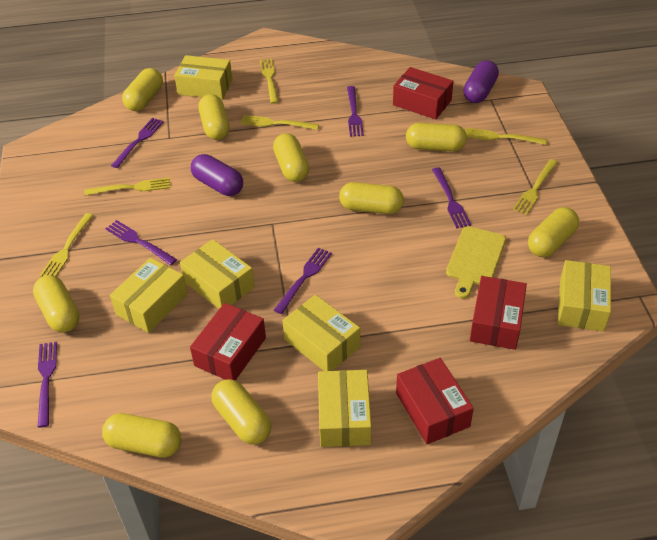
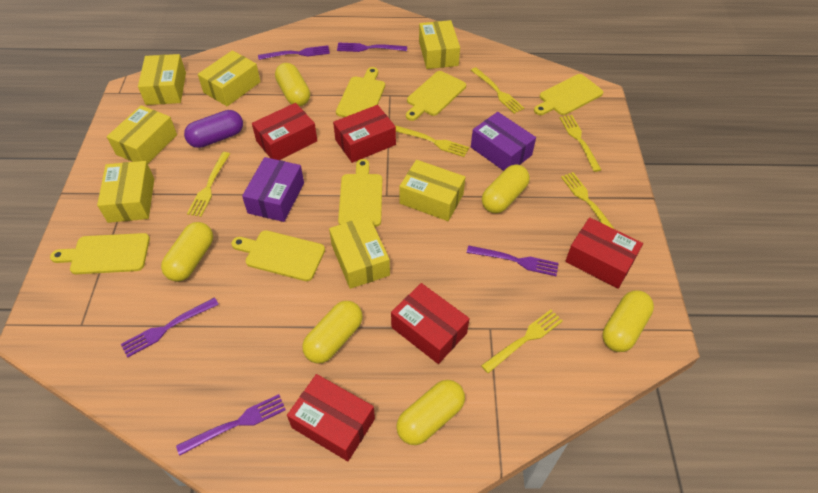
purple box: 0 -> 2
purple capsule: 2 -> 1
purple fork: 6 -> 5
red box: 4 -> 5
yellow box: 6 -> 7
yellow capsule: 9 -> 6
yellow cutting board: 1 -> 6

